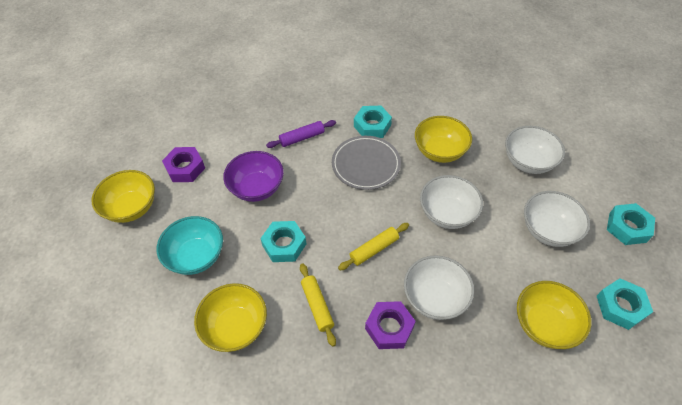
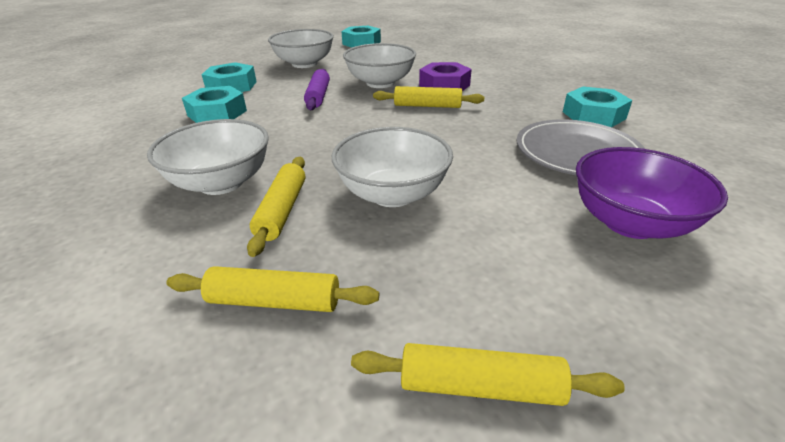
purple nut: 2 -> 1
turquoise bowl: 1 -> 0
yellow bowl: 4 -> 0
yellow rolling pin: 2 -> 4

